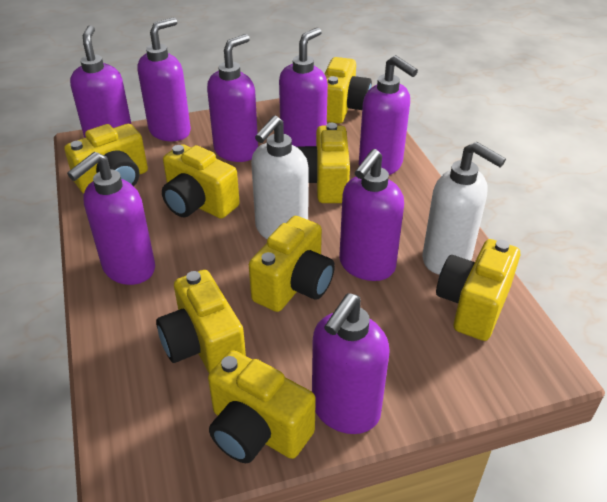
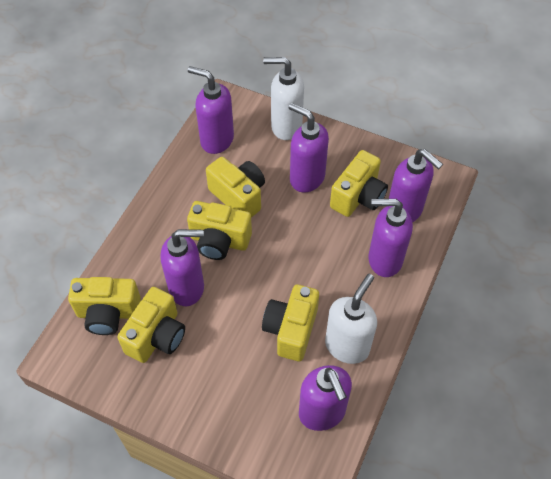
purple soap dispenser: 8 -> 6
yellow camera: 8 -> 6

